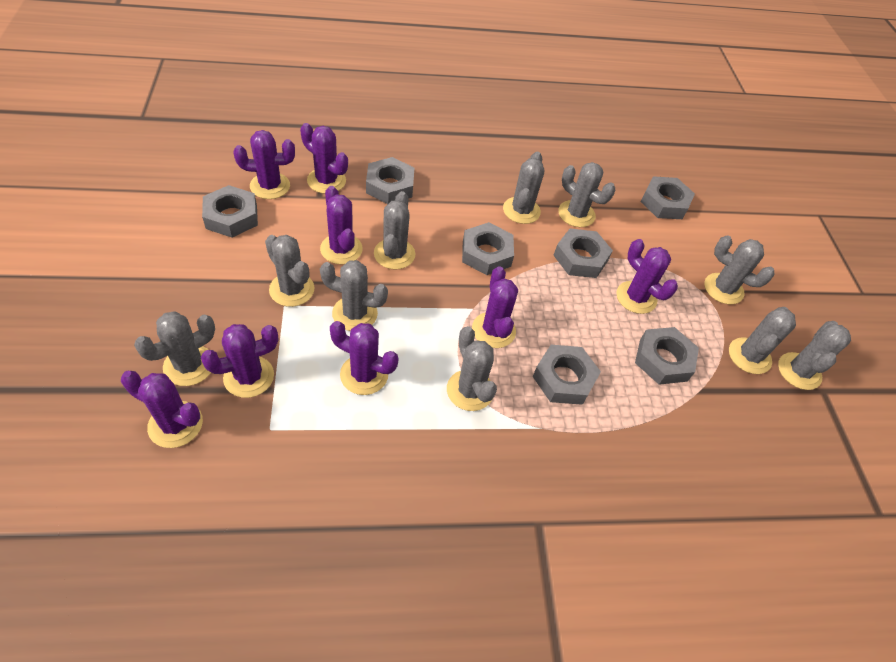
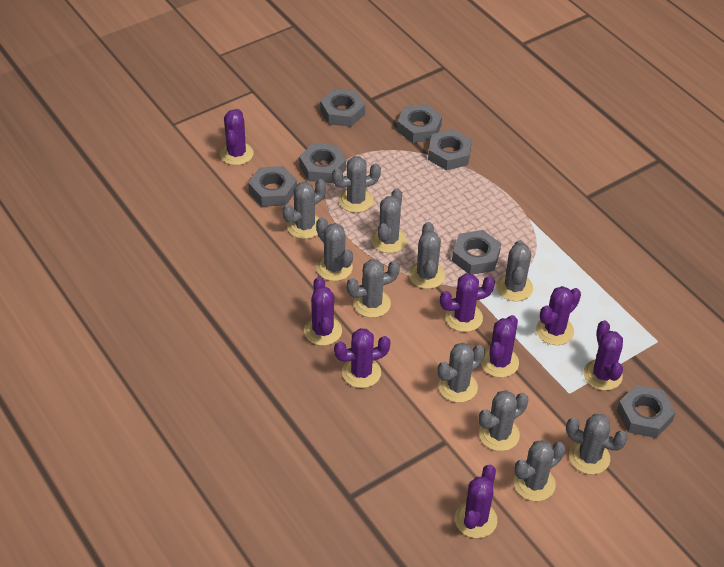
grey cactus: 10 -> 11

